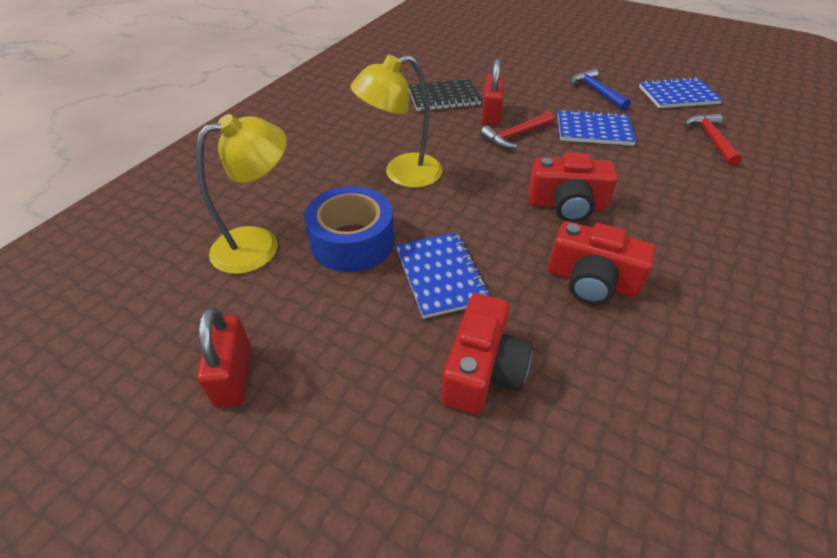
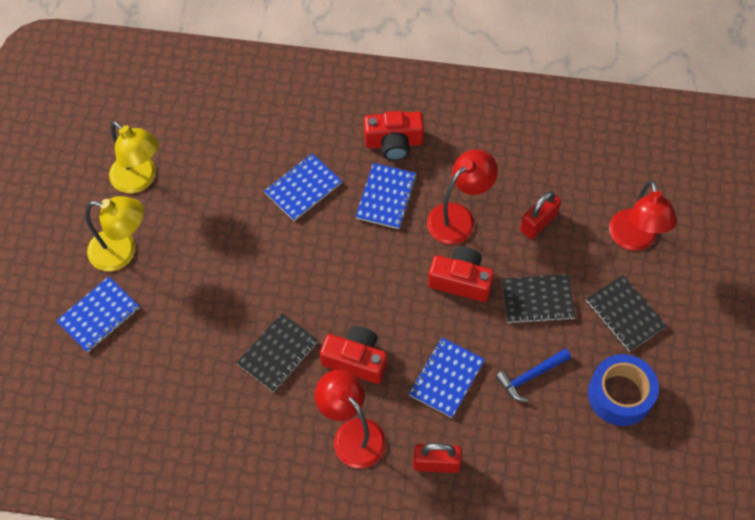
black notebook: 1 -> 3
blue notebook: 3 -> 4
red hammer: 2 -> 0
red lamp: 0 -> 3

